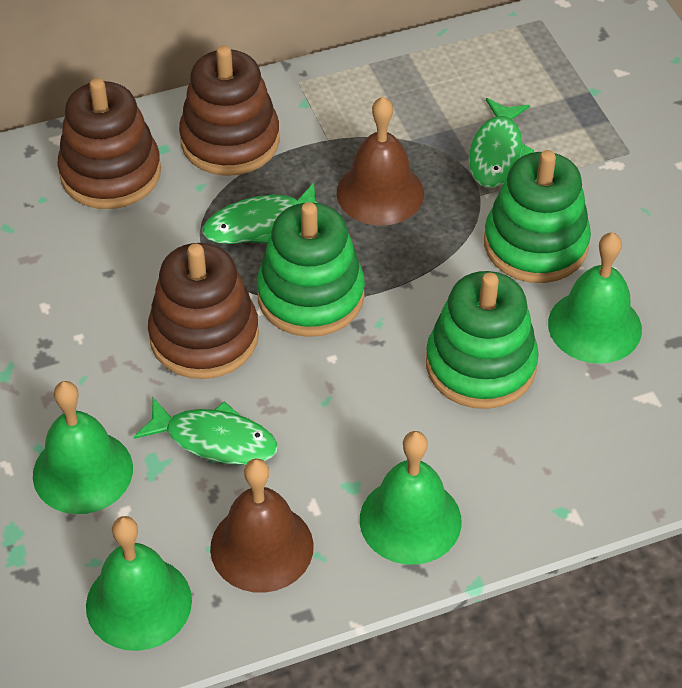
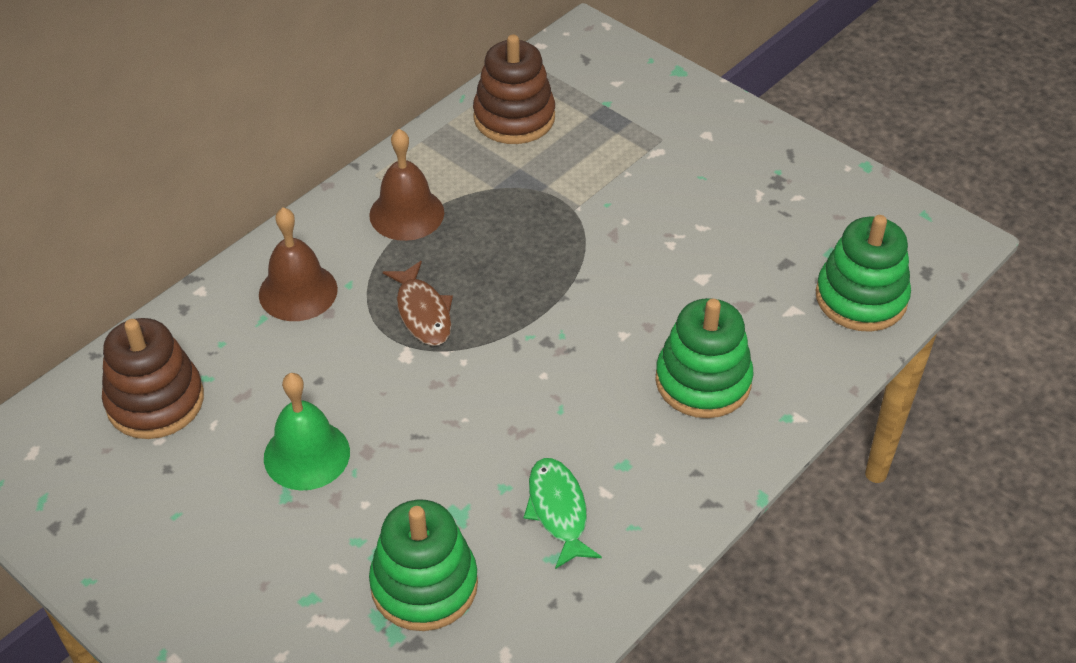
brown fish: 0 -> 1
brown stacking toy: 3 -> 2
green bell: 4 -> 1
green fish: 3 -> 1

